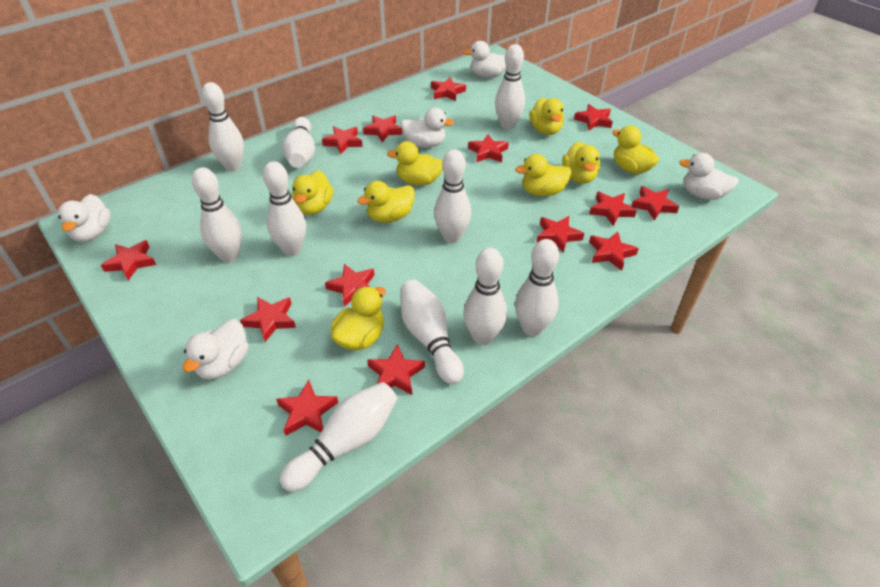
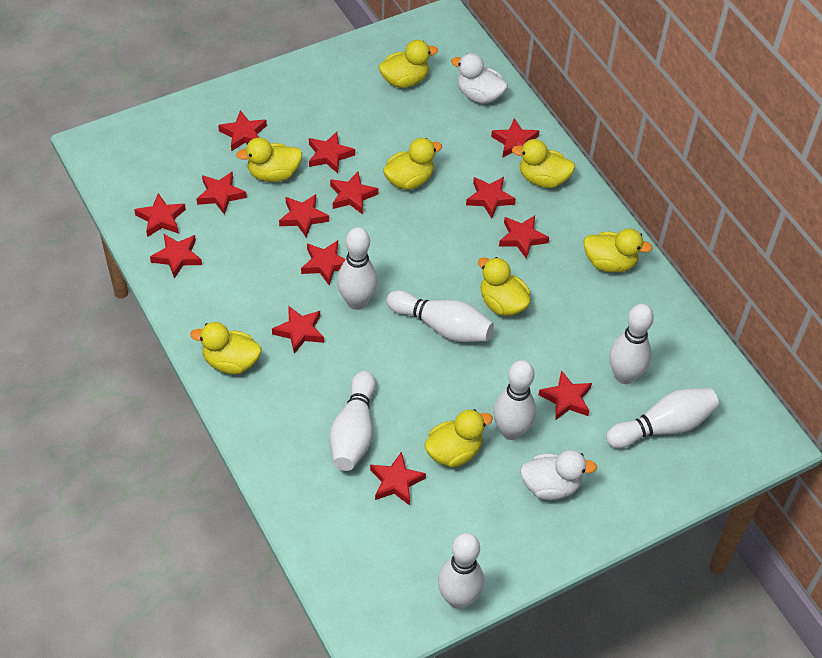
white bowling pin: 10 -> 7
white duck: 5 -> 2

